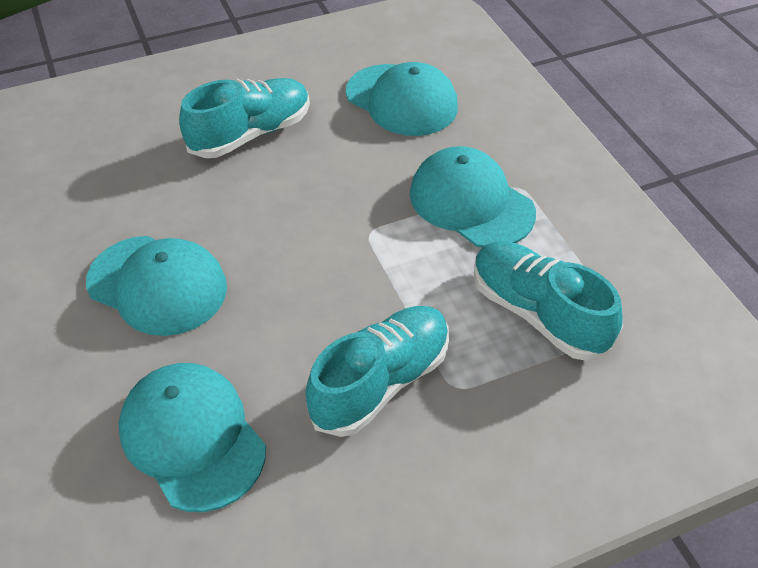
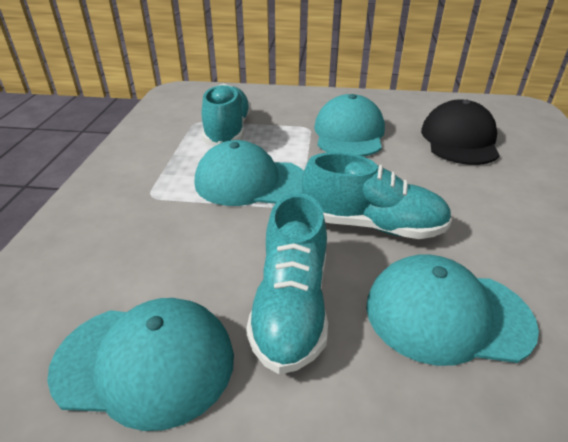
black cap: 0 -> 1

